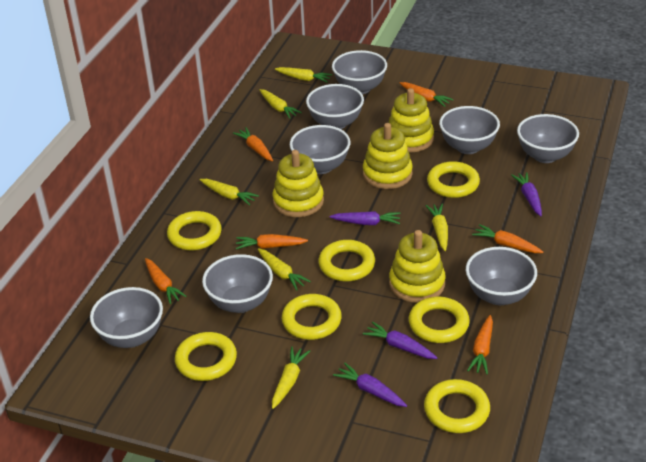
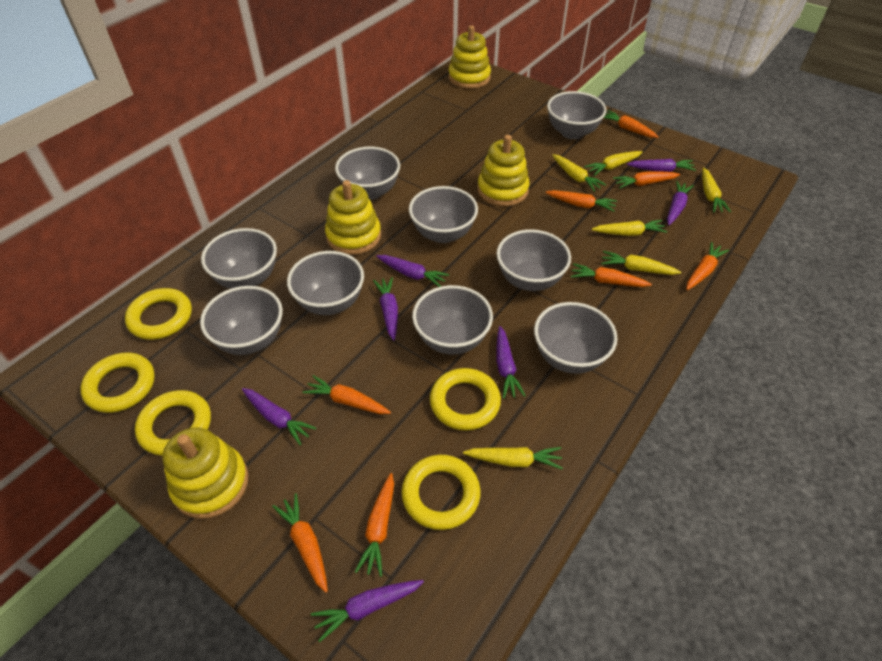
grey bowl: 8 -> 9
orange carrot: 6 -> 8
purple carrot: 4 -> 7
yellow ring: 7 -> 5

